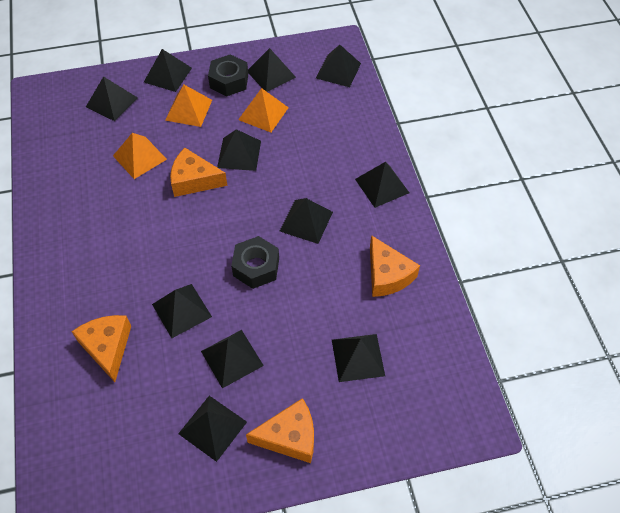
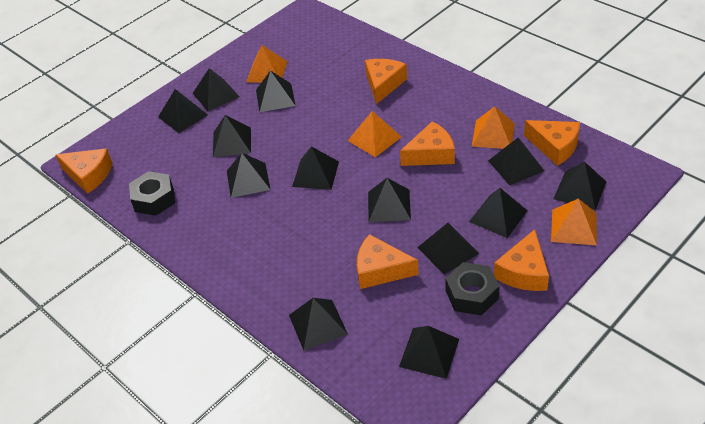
black pyramid: 11 -> 13
orange cheese: 4 -> 6
orange pyramid: 3 -> 4

